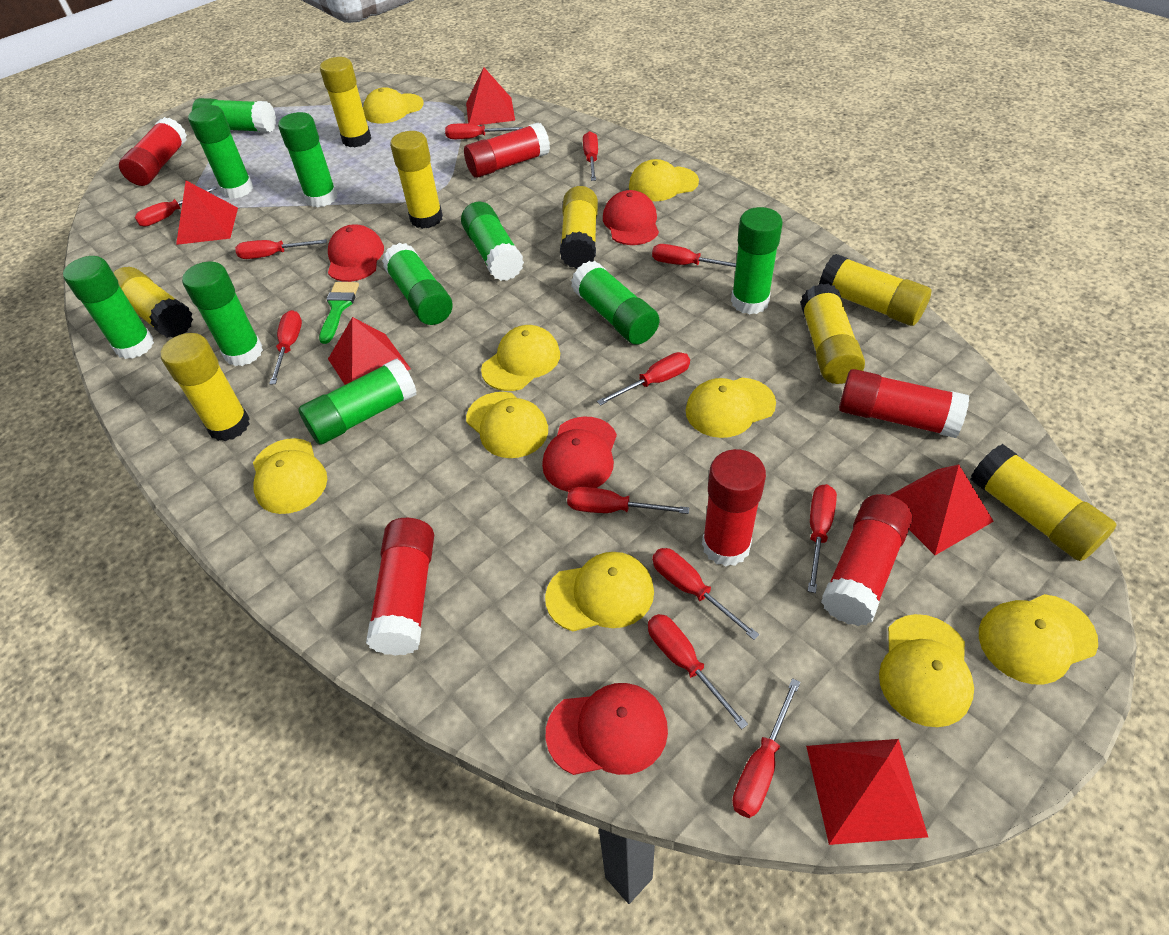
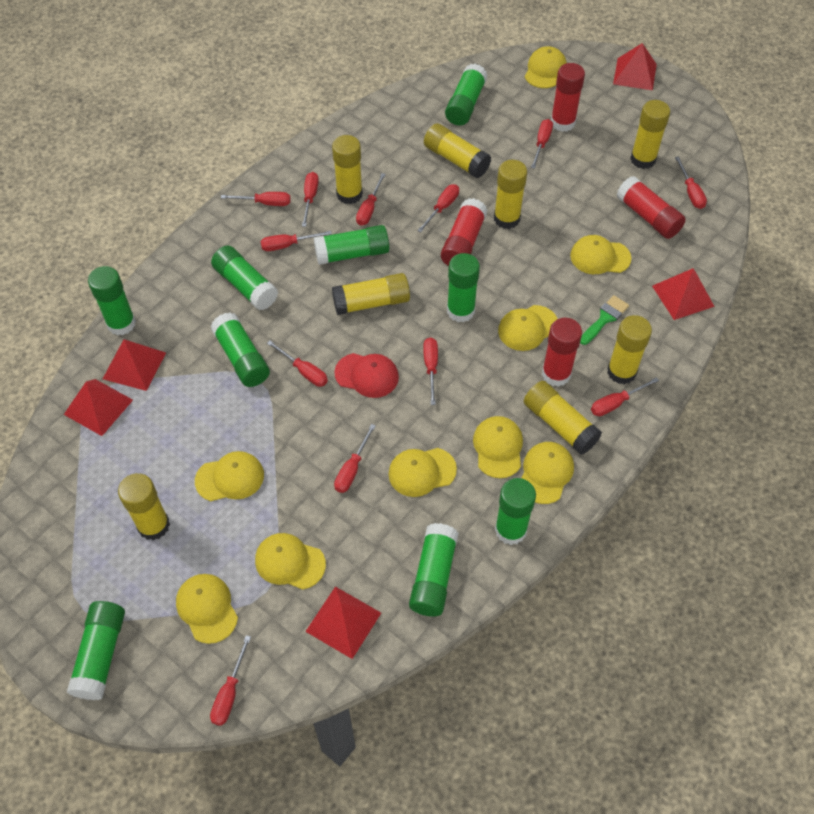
green glue stick: 10 -> 9
red cap: 4 -> 1
red glue stick: 6 -> 4

